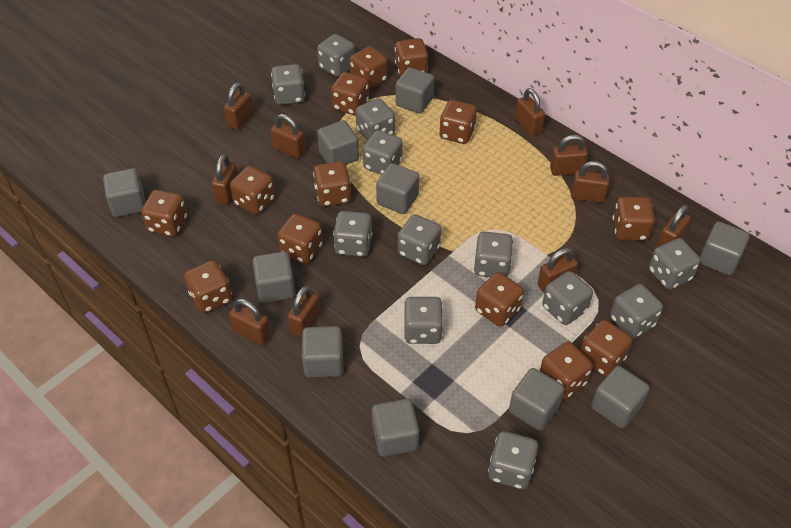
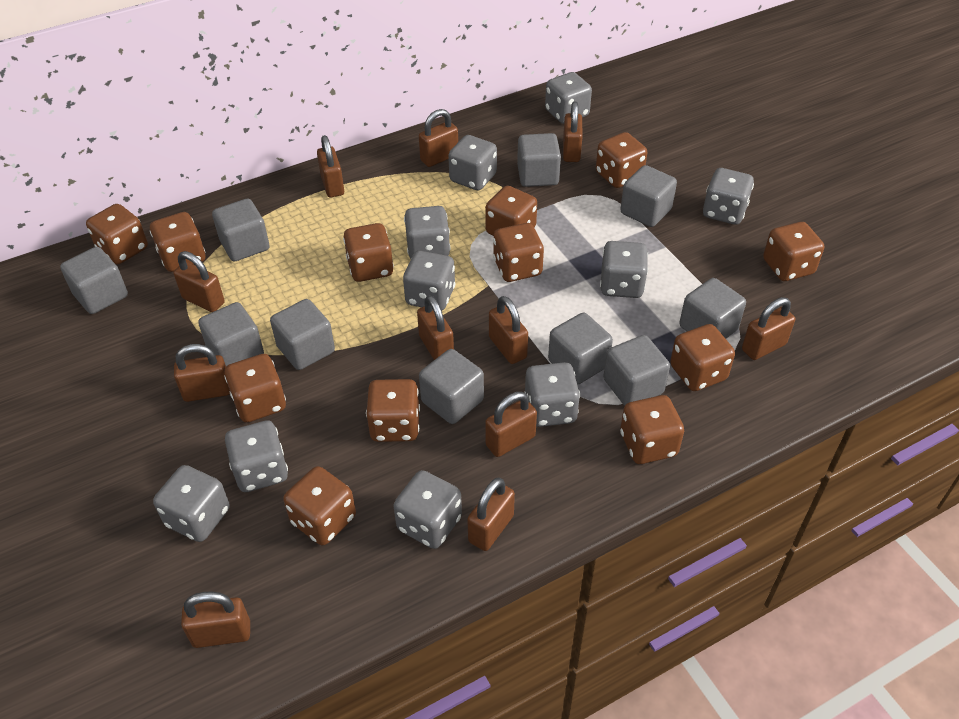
brown dice: 13 -> 12
brown padlock: 10 -> 11
grey dice: 12 -> 10

